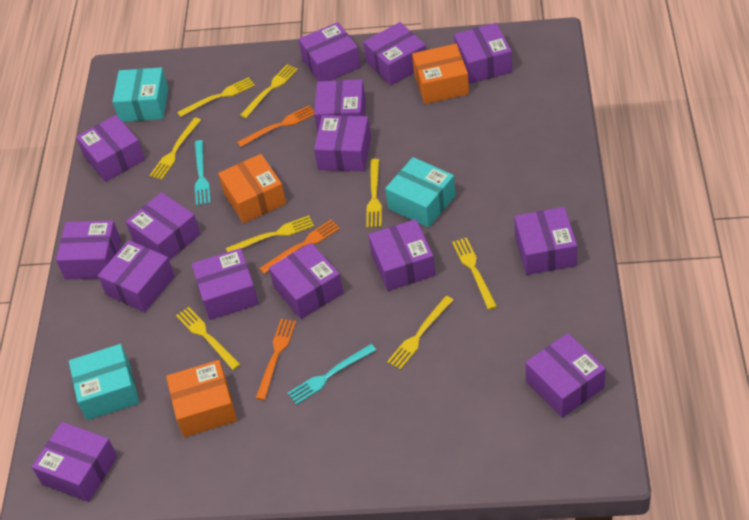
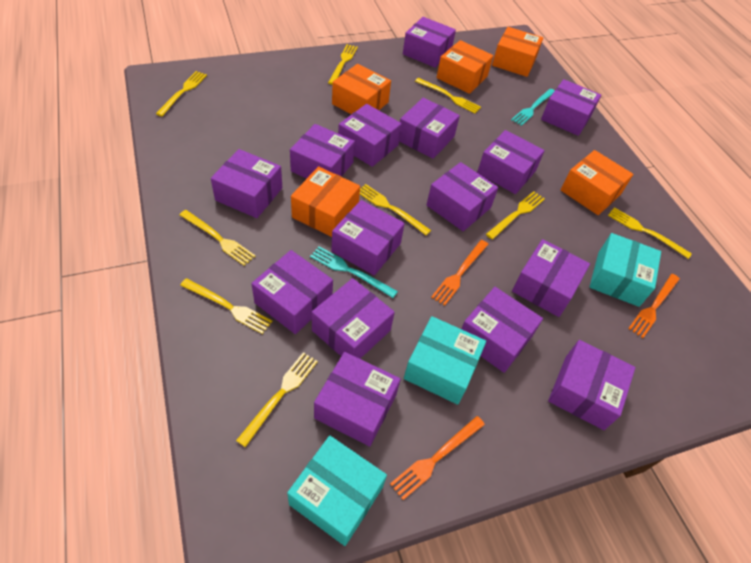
orange box: 3 -> 5
yellow fork: 8 -> 9

